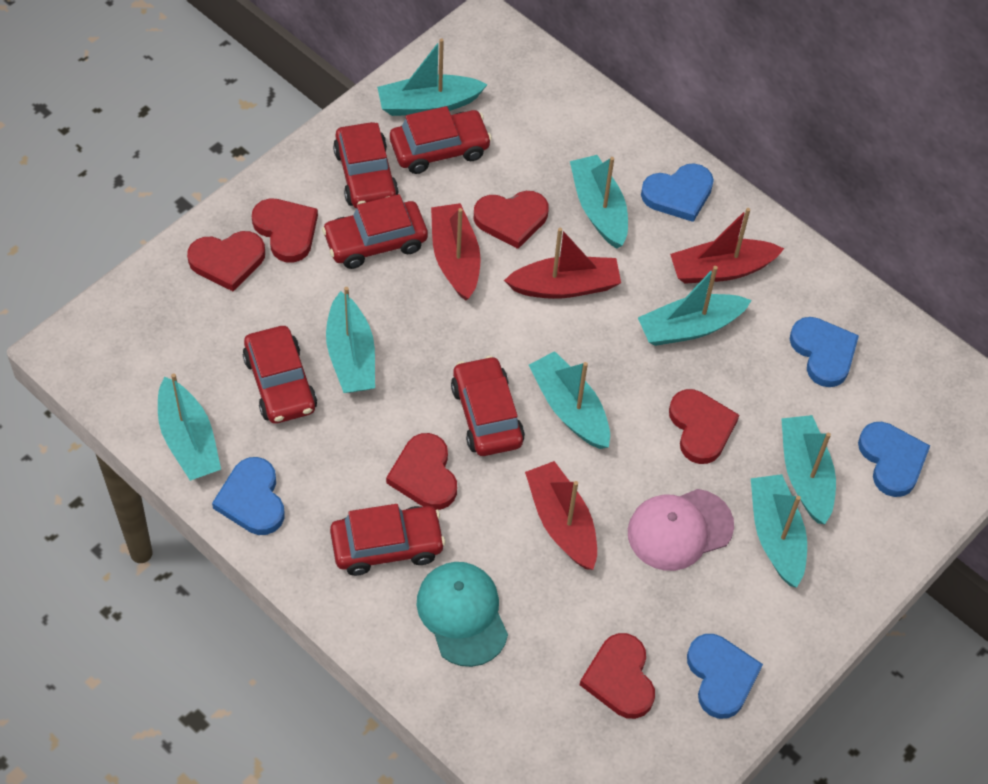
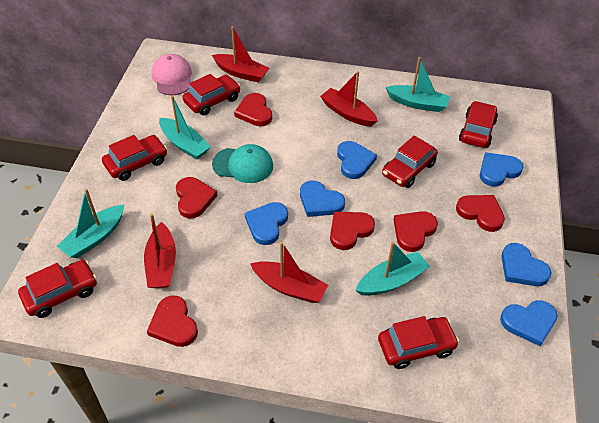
blue heart: 5 -> 6
turquoise boat: 8 -> 4

